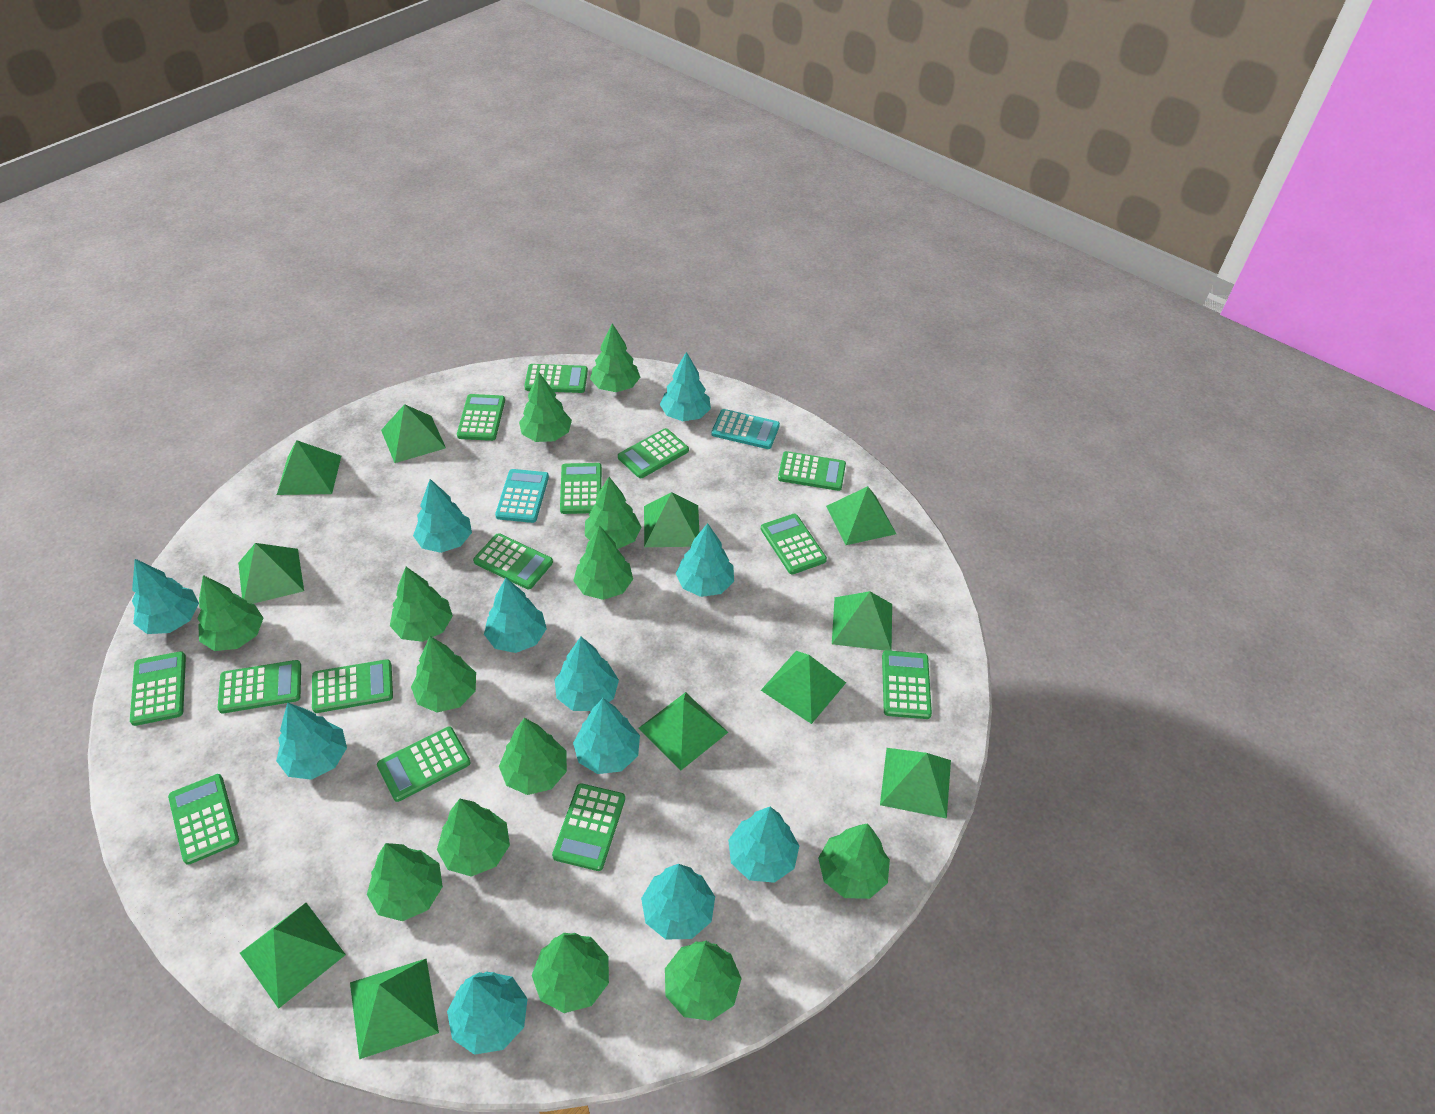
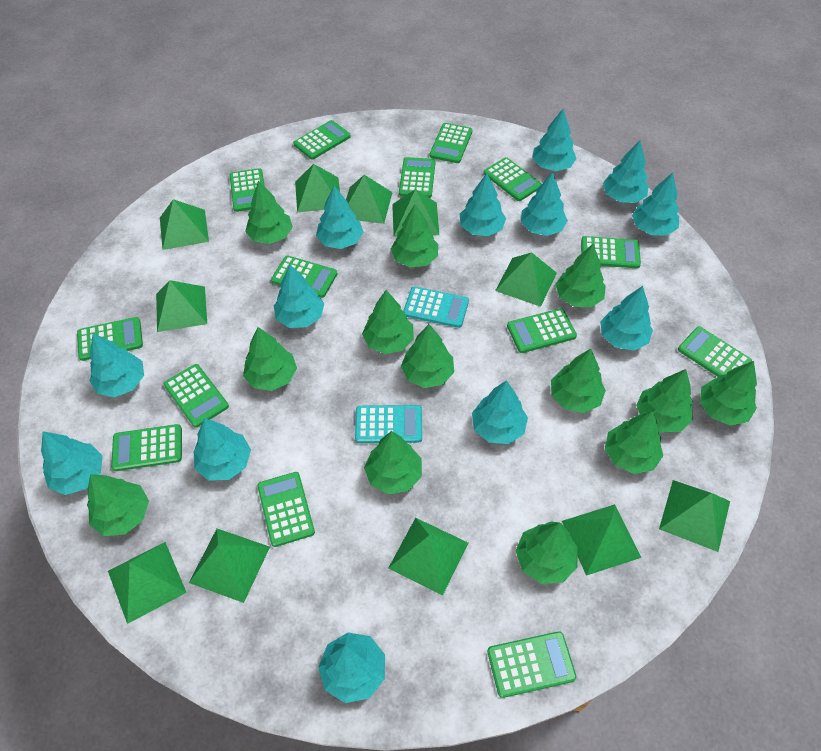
turquoise tree: 11 -> 13

